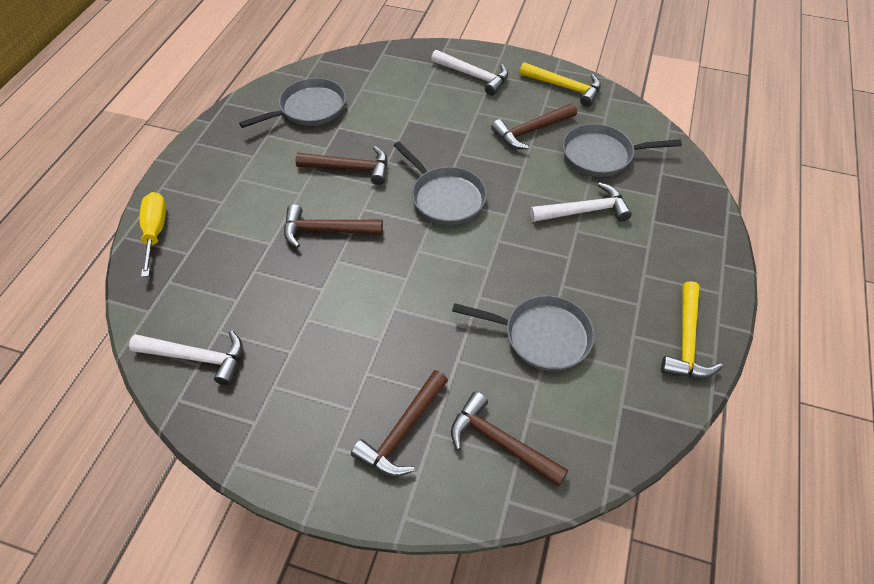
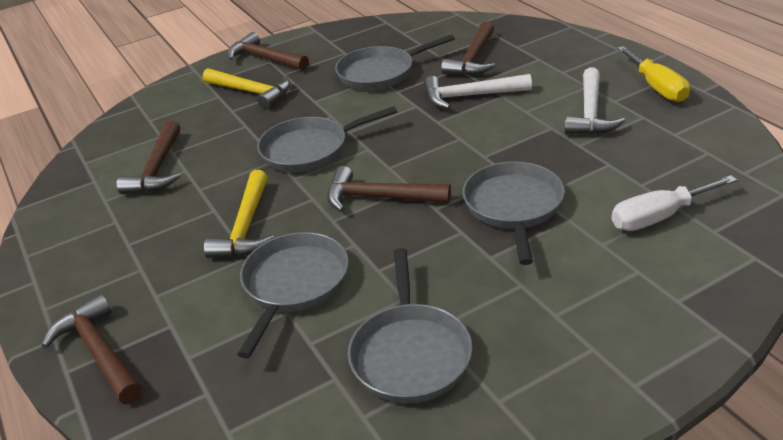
grey pan: 4 -> 5
white hammer: 3 -> 2
white screwdriver: 0 -> 1

